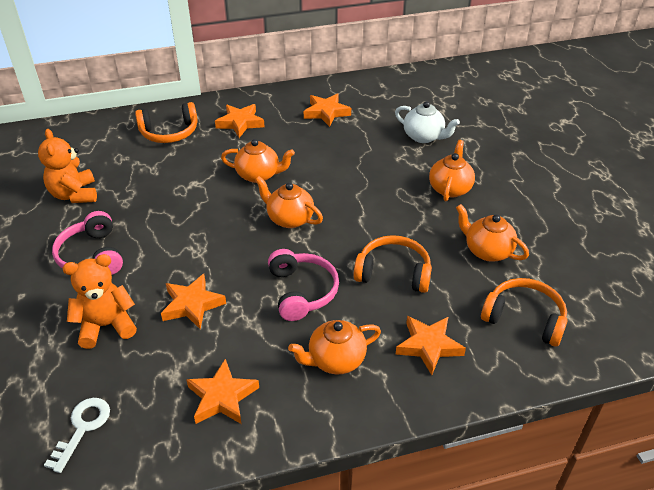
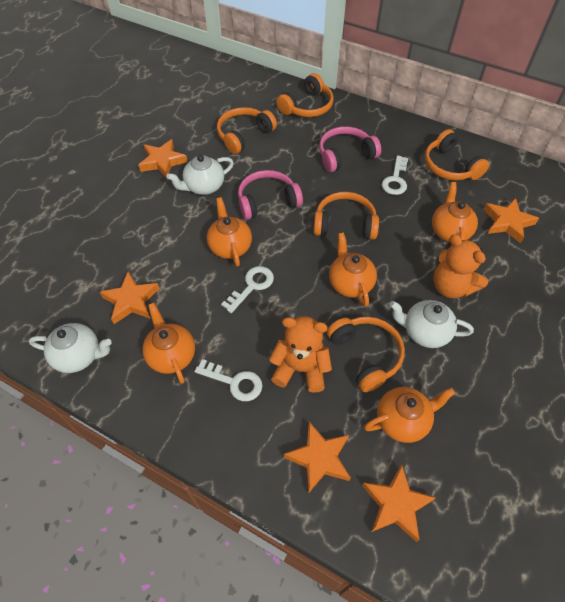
orange headphones: 3 -> 5
white key: 1 -> 3
white teapot: 1 -> 3

